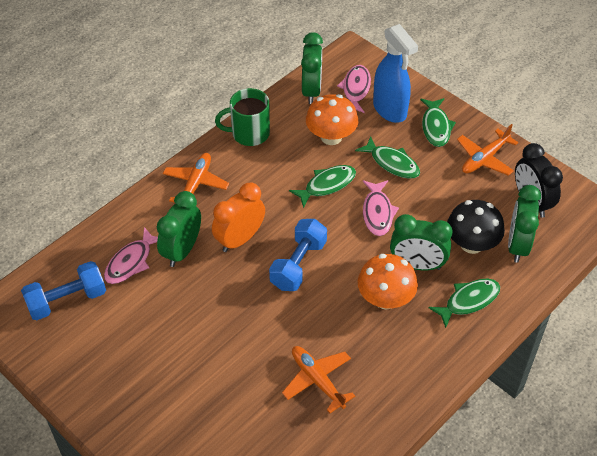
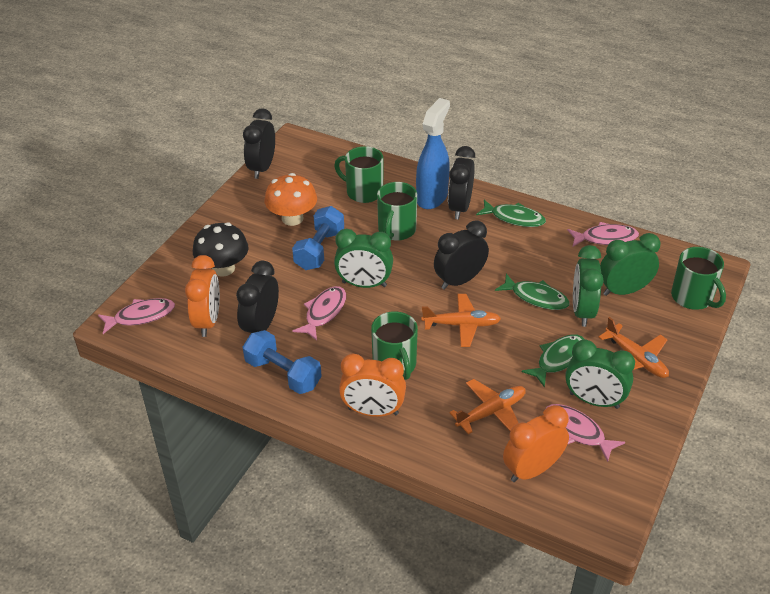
black clock: 1 -> 4
green fish: 4 -> 3
green mug: 1 -> 4
orange clock: 1 -> 3
orange mushroom: 2 -> 1
pink fish: 3 -> 4

